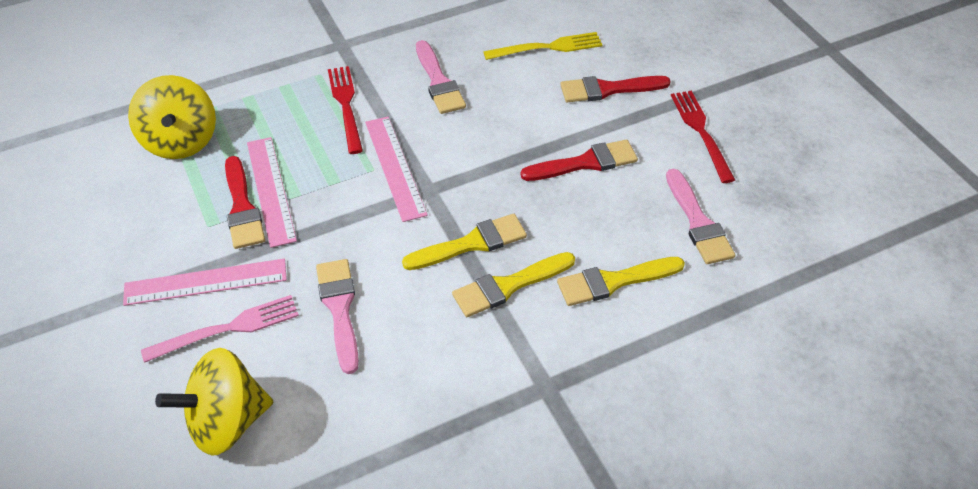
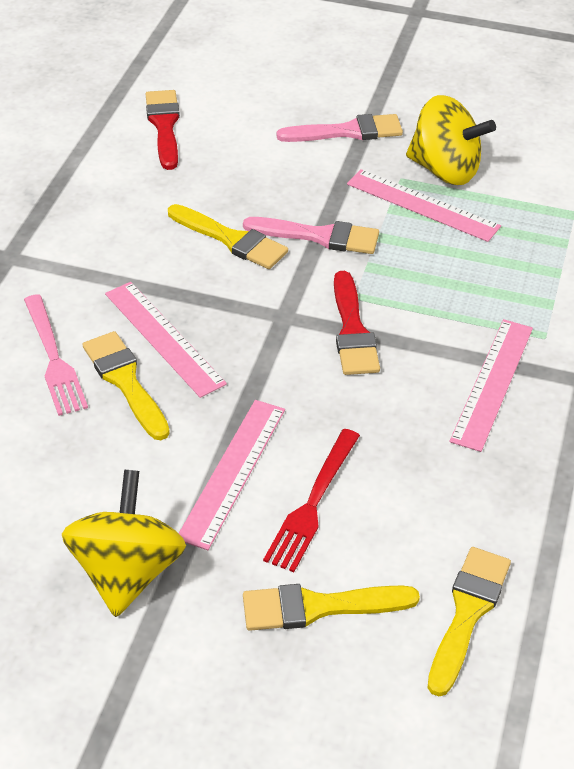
pink brush: 3 -> 2
pink ruler: 3 -> 4
red brush: 3 -> 2
red fork: 2 -> 1
yellow brush: 3 -> 4
yellow fork: 1 -> 0

